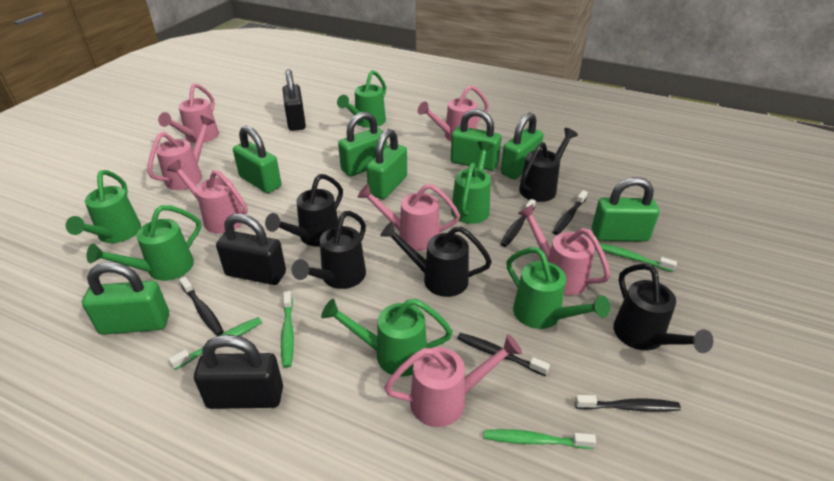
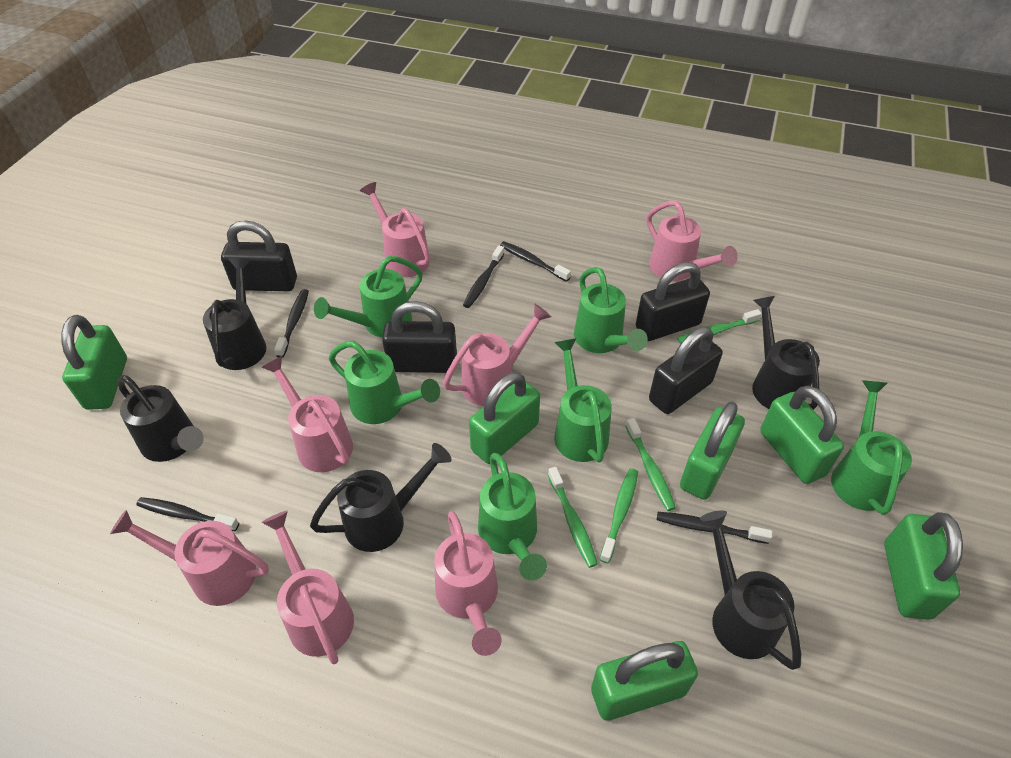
black padlock: 3 -> 4
green padlock: 7 -> 6

